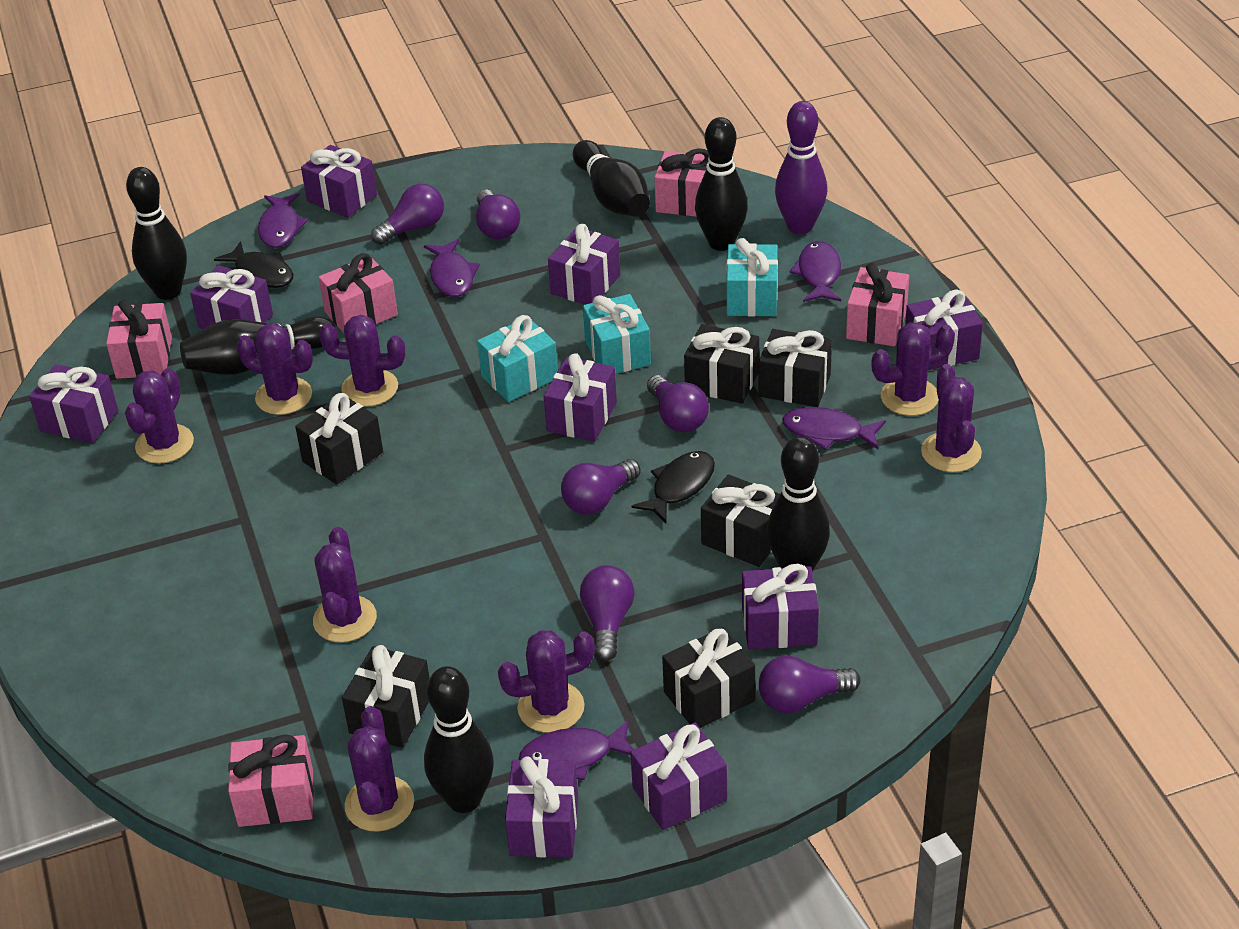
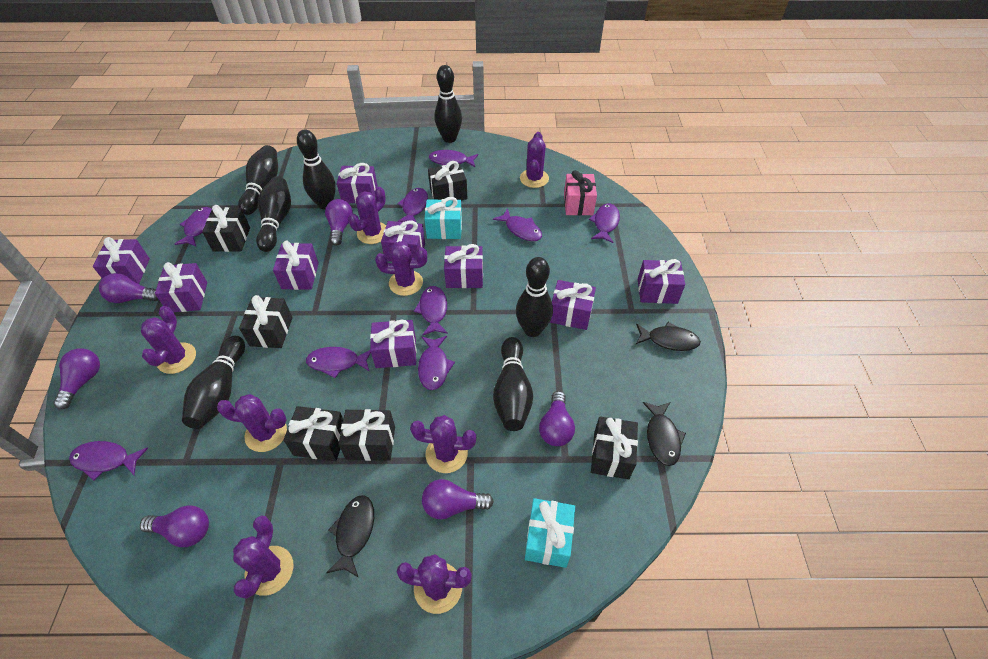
black bowling pin: 6 -> 7
black fish: 2 -> 3
pink gift: 5 -> 1
purple bowling pin: 1 -> 0
purple fish: 5 -> 9
turquoise gift: 3 -> 2

